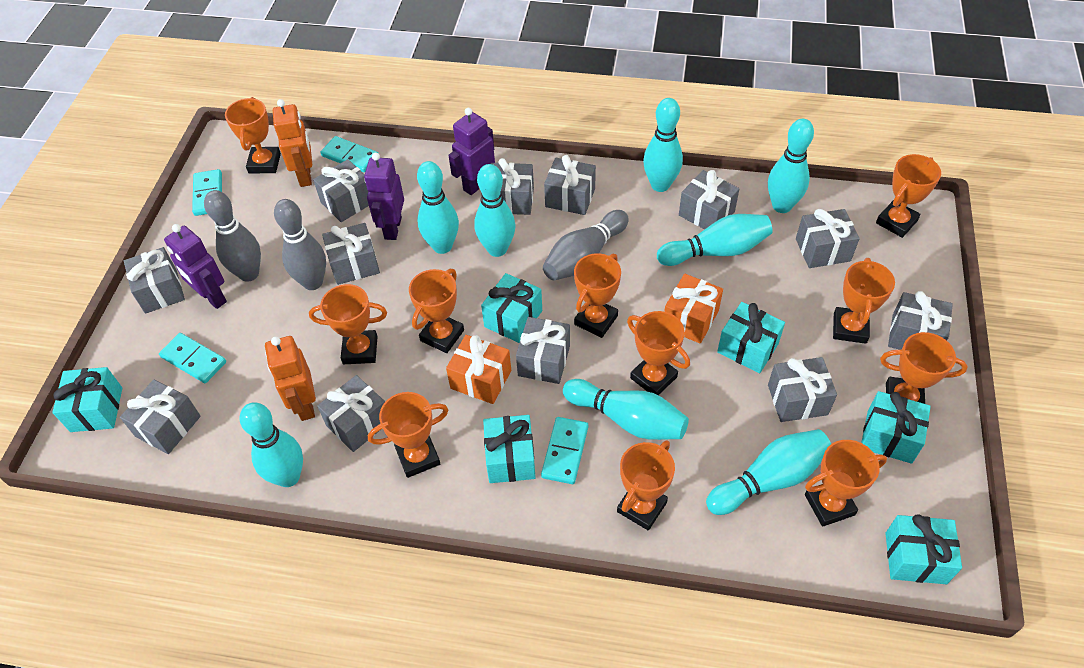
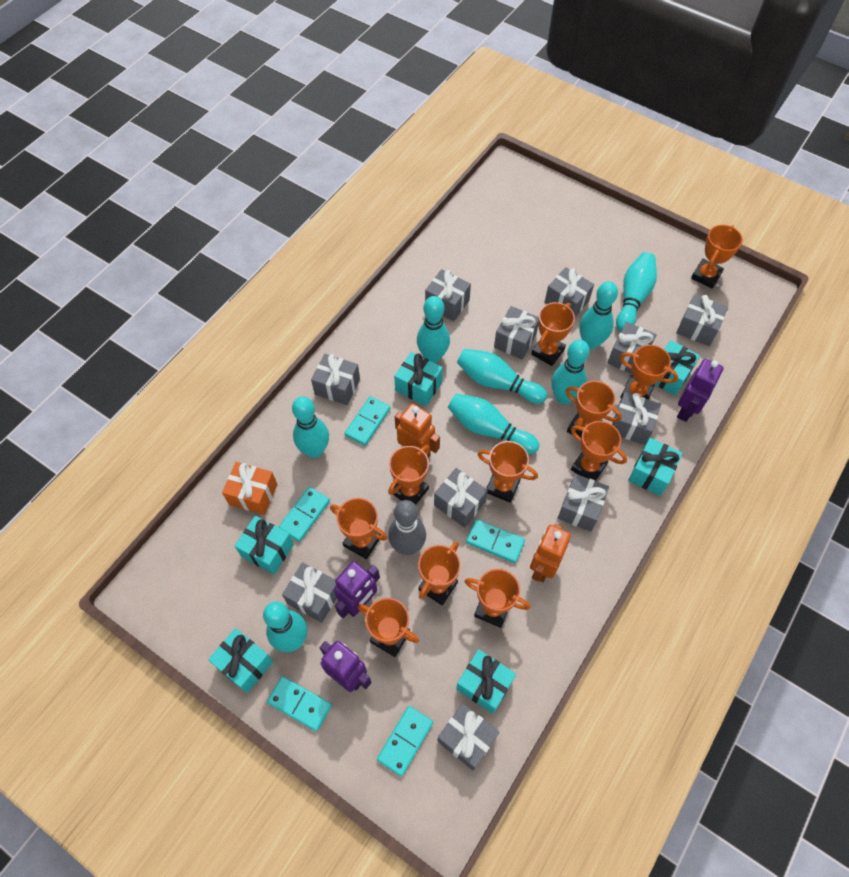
grey bowling pin: 3 -> 1
grey gift: 12 -> 11
orange gift: 2 -> 1
turquoise domino: 4 -> 5

